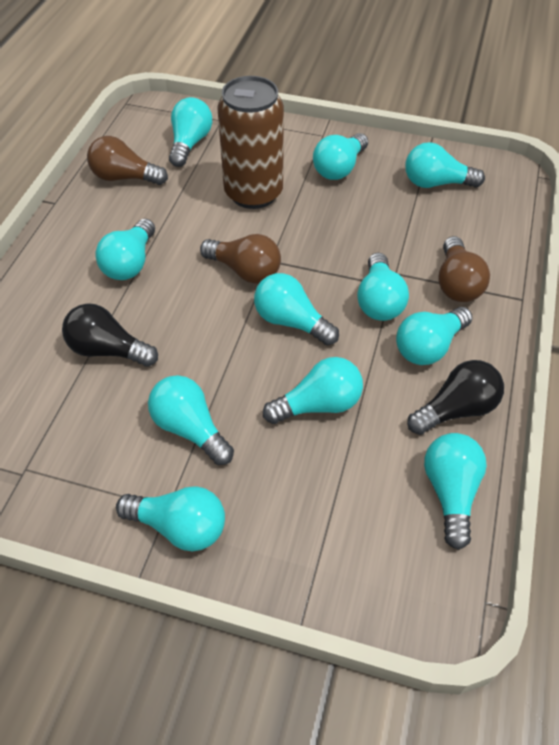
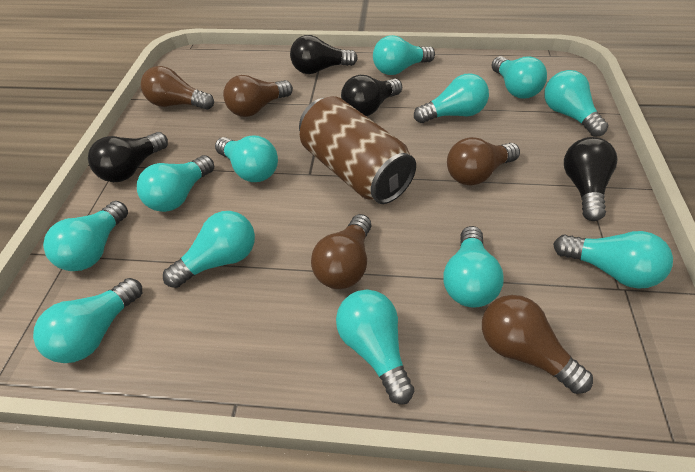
black light bulb: 2 -> 4
brown light bulb: 3 -> 5
turquoise light bulb: 11 -> 12

